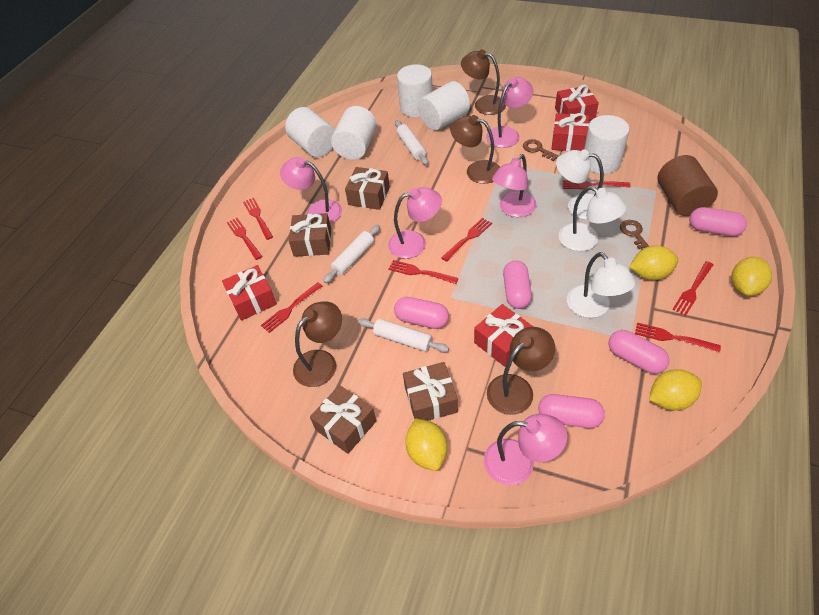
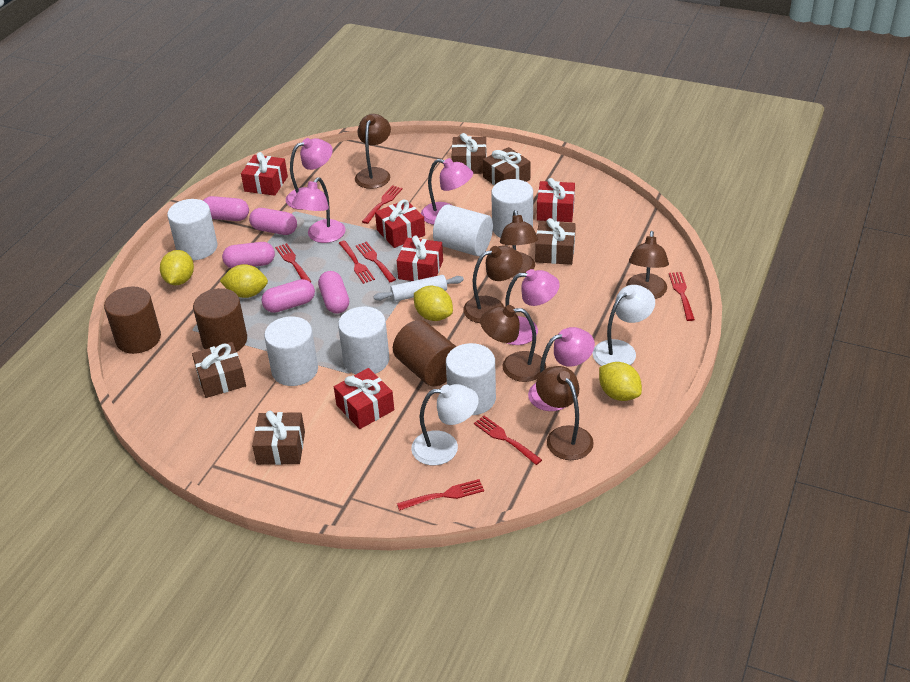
brown cylinder: 1 -> 3
brown gift: 4 -> 5
brown key: 2 -> 0
brown lamp: 4 -> 6
red fork: 8 -> 7
red gift: 4 -> 5
white cylinder: 5 -> 6
white lamp: 3 -> 2
white rolling pin: 3 -> 1

